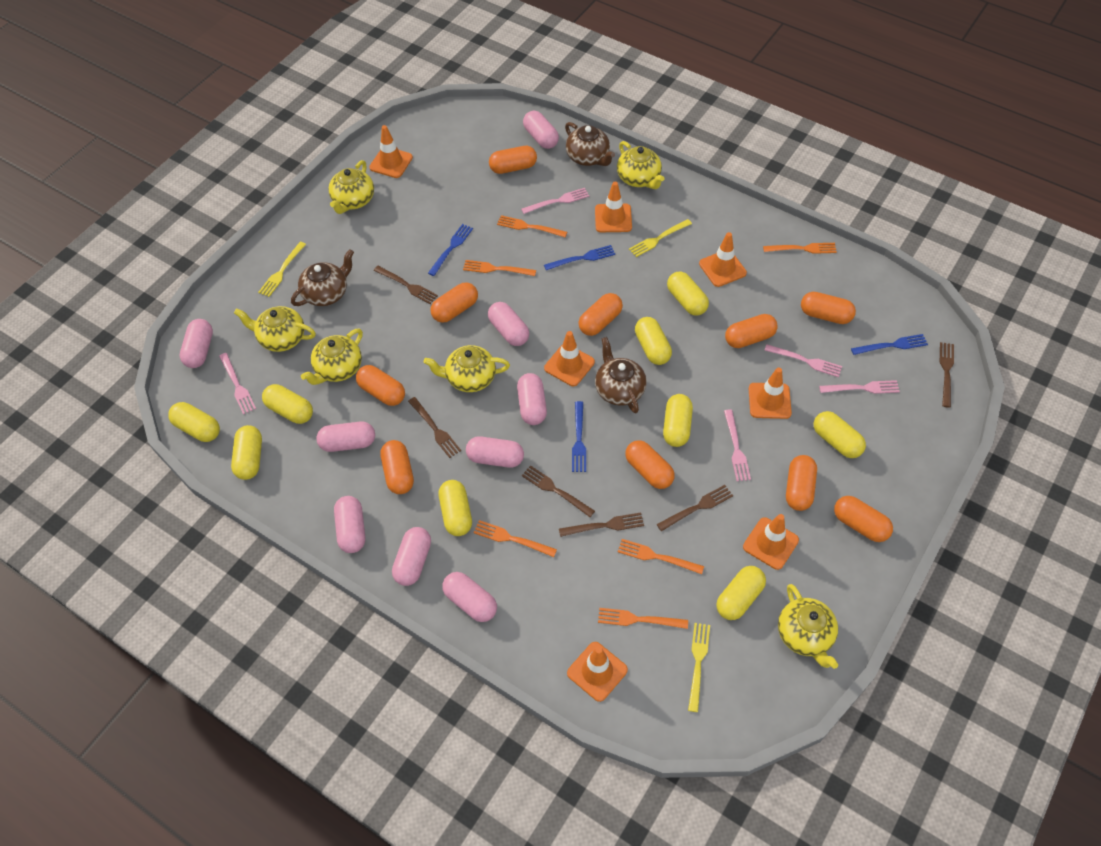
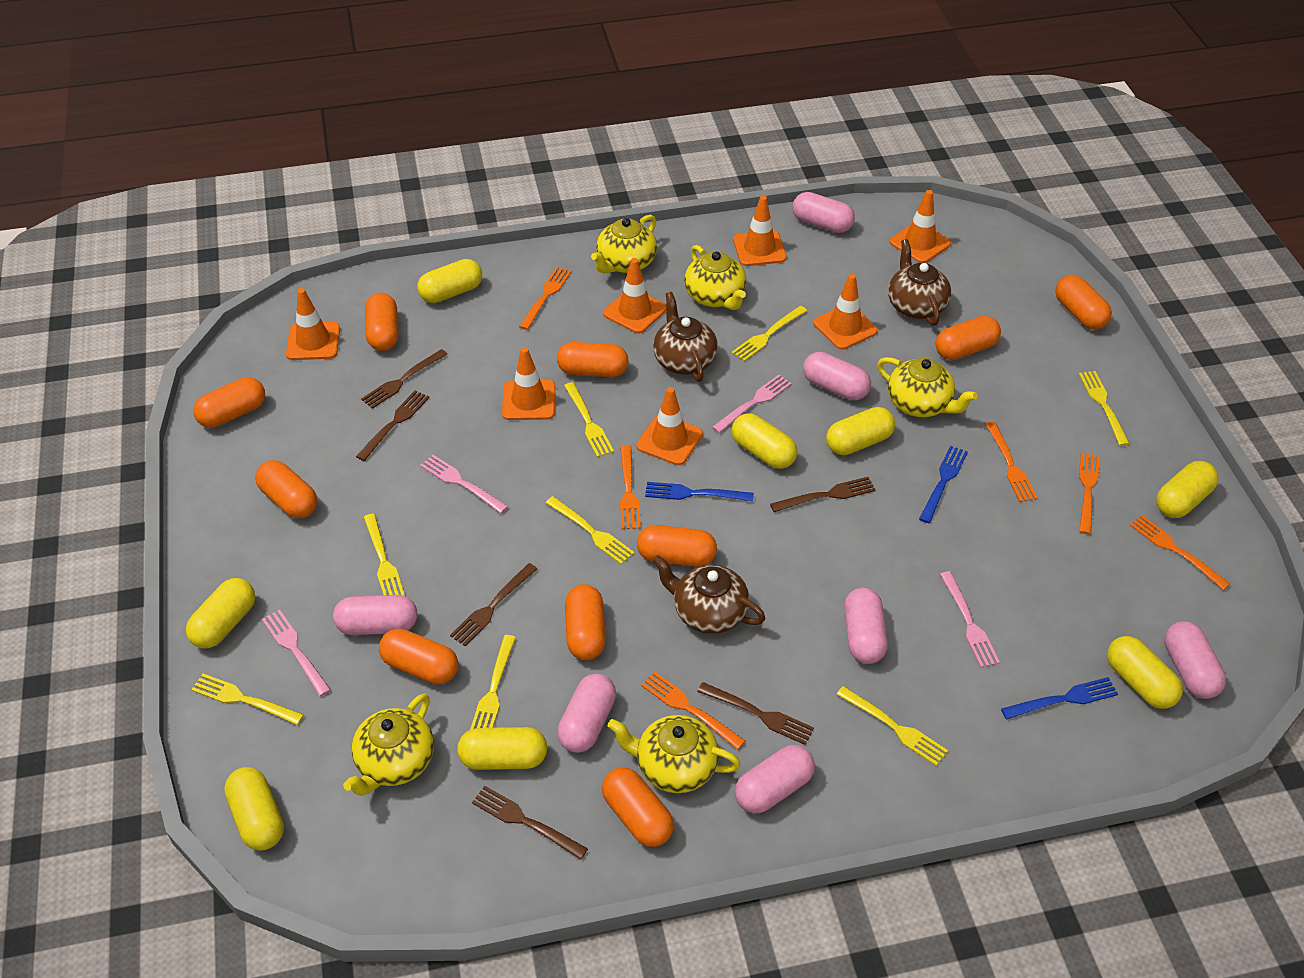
blue fork: 4 -> 3
pink capsule: 9 -> 7
pink fork: 5 -> 4
yellow capsule: 9 -> 8
yellow fork: 3 -> 8
yellow teapot: 6 -> 5

